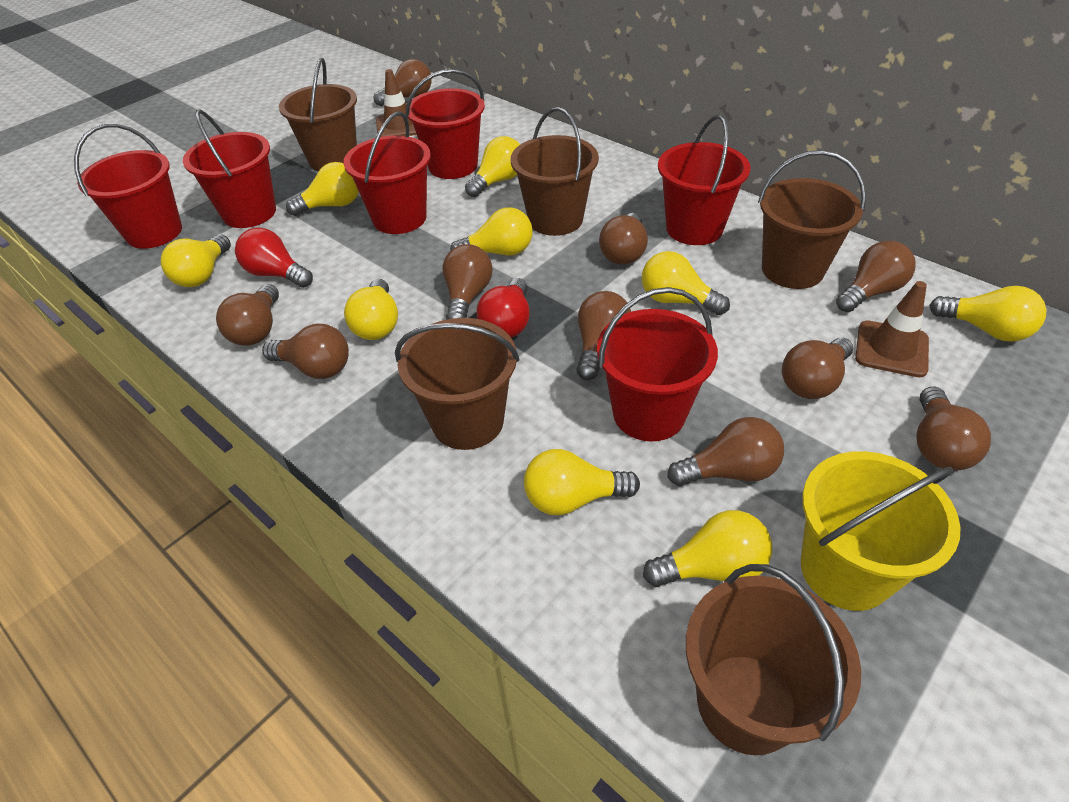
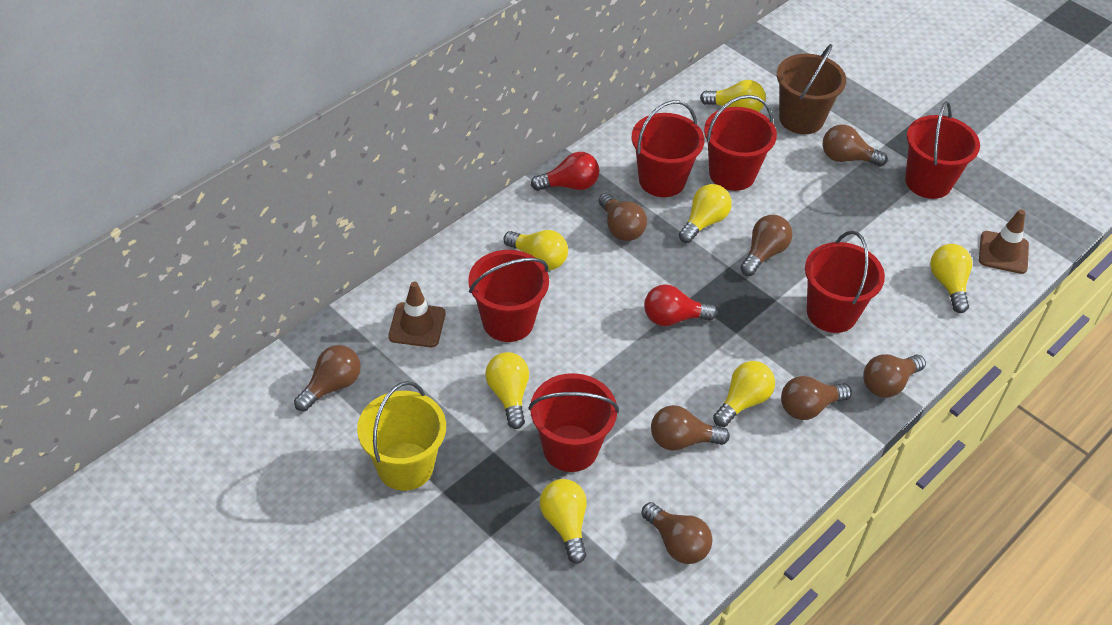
brown bucket: 5 -> 1
brown light bulb: 10 -> 8
yellow light bulb: 9 -> 7

